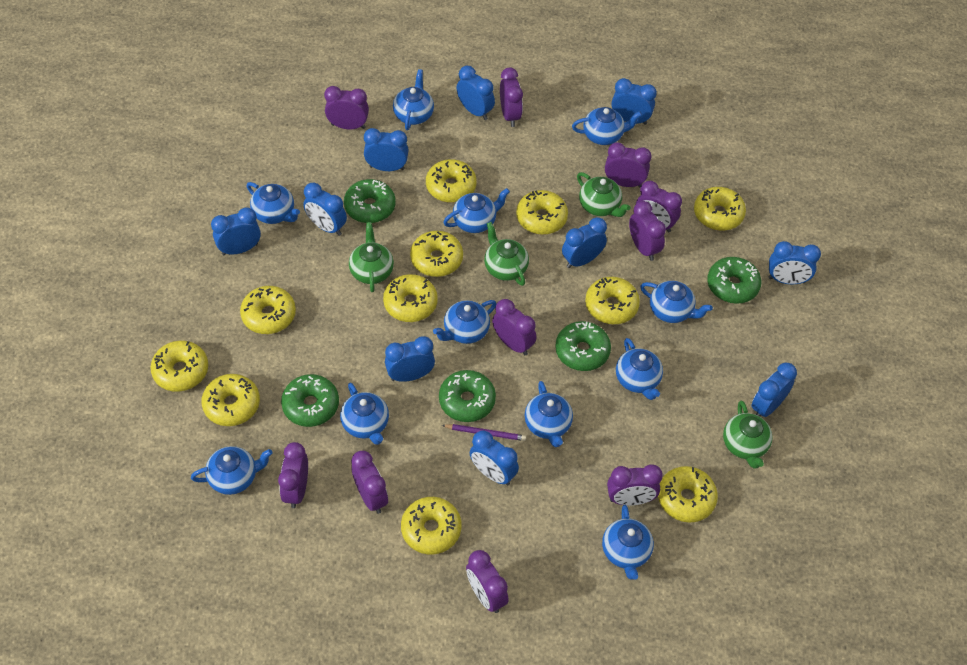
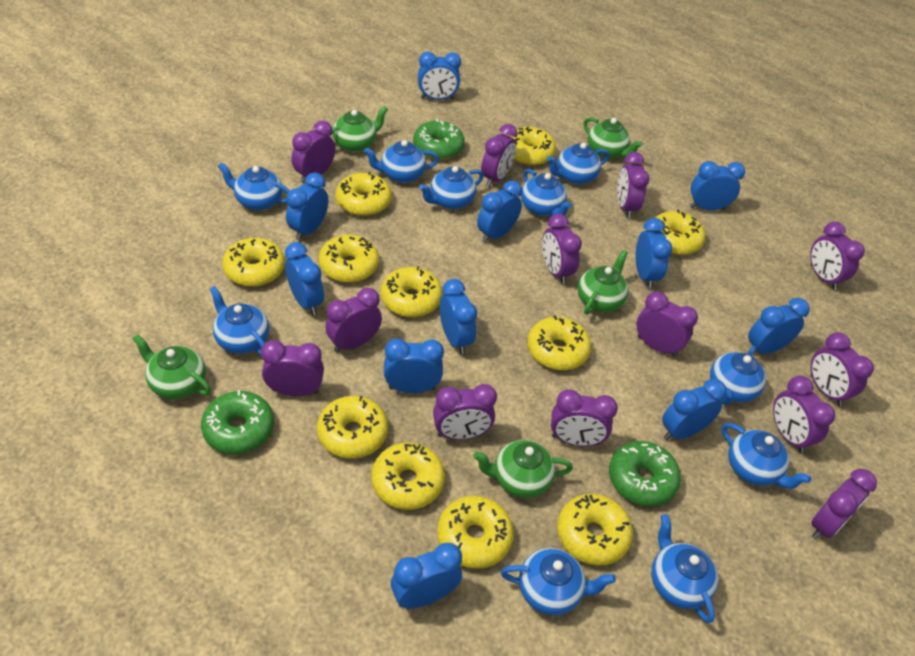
blue clock: 10 -> 11
blue teapot: 11 -> 10
green donut: 5 -> 3
green teapot: 4 -> 5
purple clock: 10 -> 13
purple pencil: 1 -> 0

